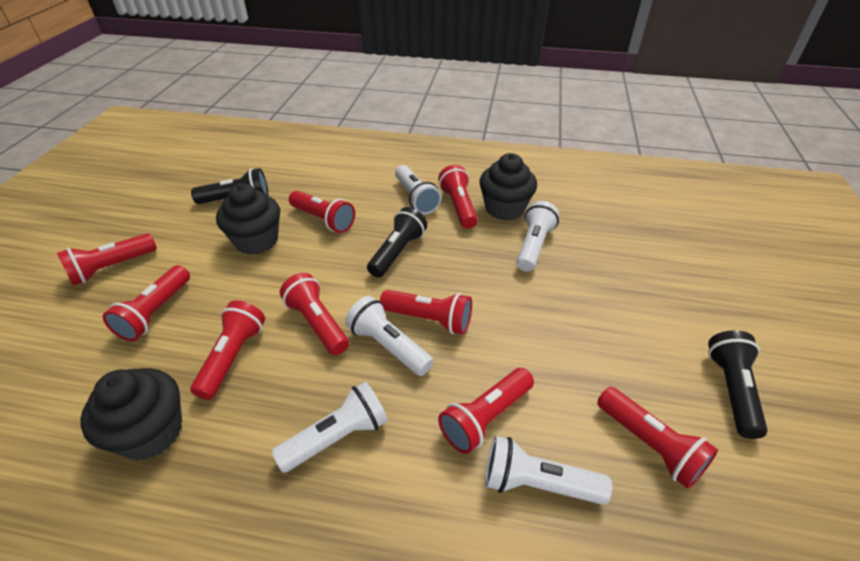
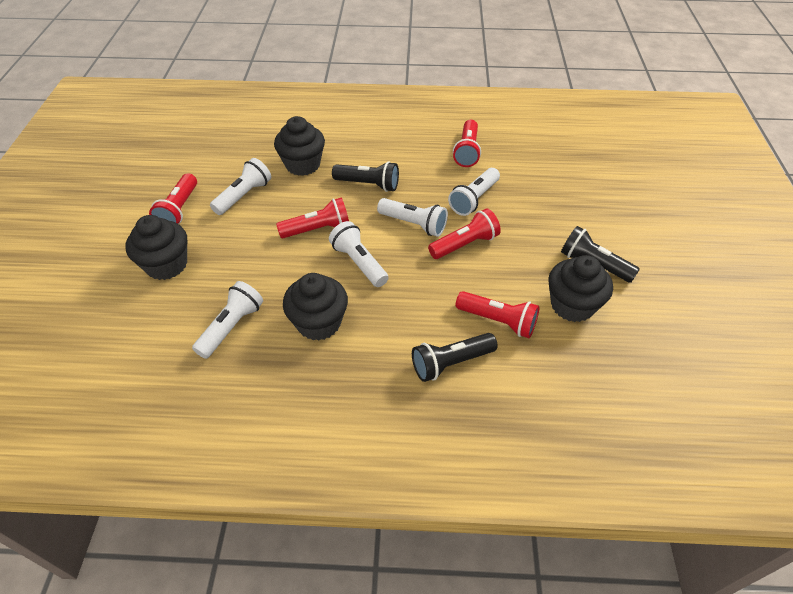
black cupcake: 3 -> 4
red flashlight: 9 -> 5

